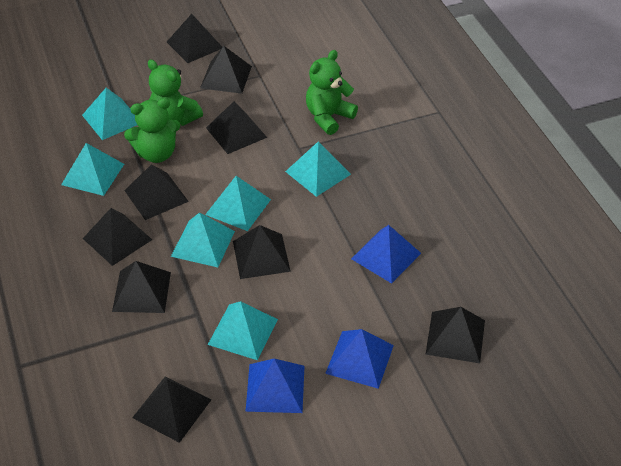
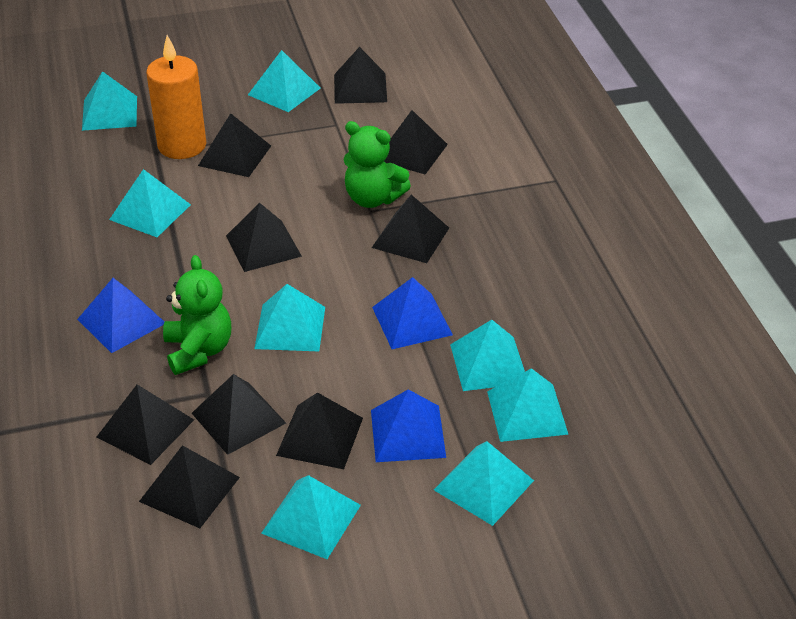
green teddy bear: 3 -> 2
orange candle: 0 -> 1
turquoise pyramid: 6 -> 8

